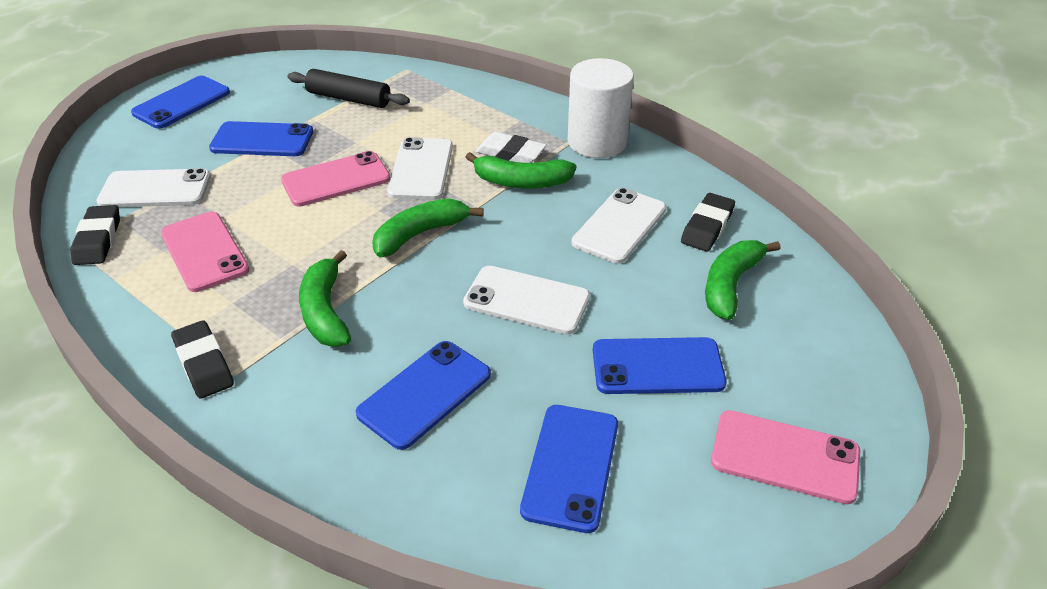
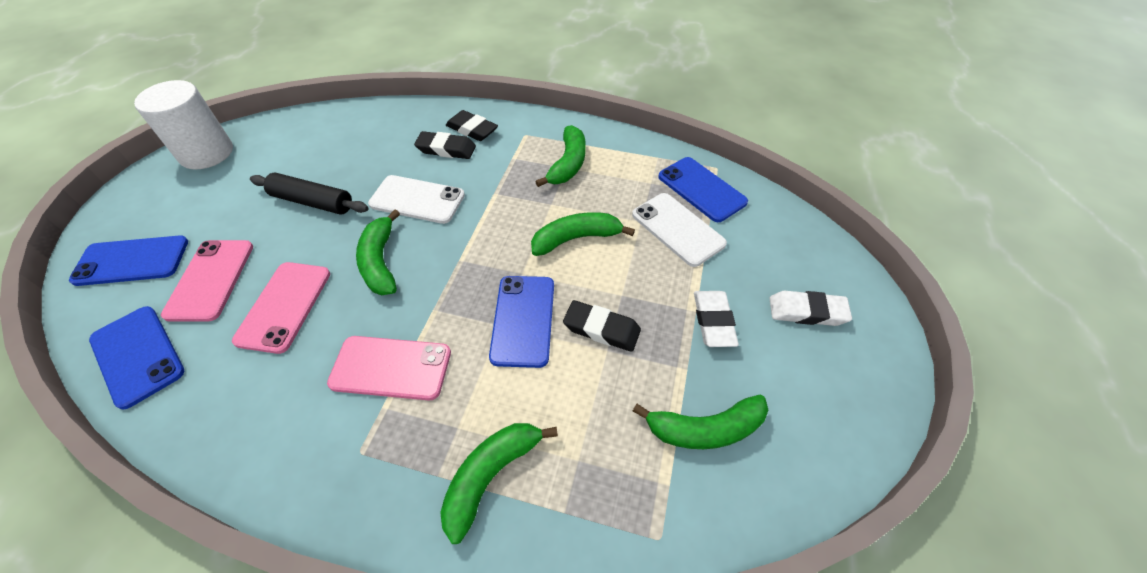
blue phone: 5 -> 4
green banana: 4 -> 5
white eraser: 1 -> 2
white phone: 4 -> 2

